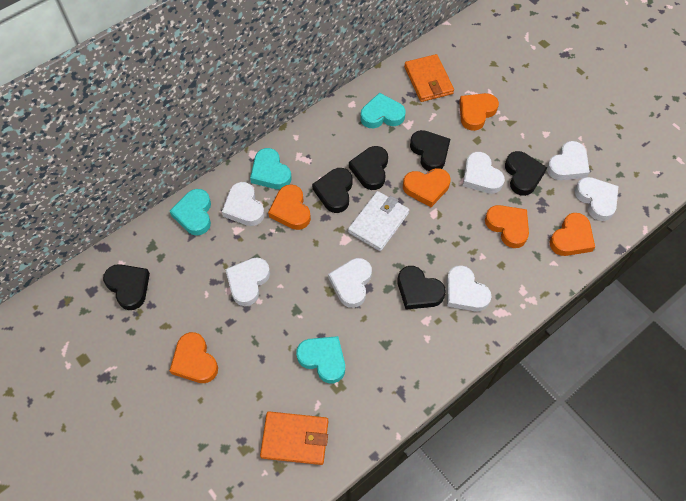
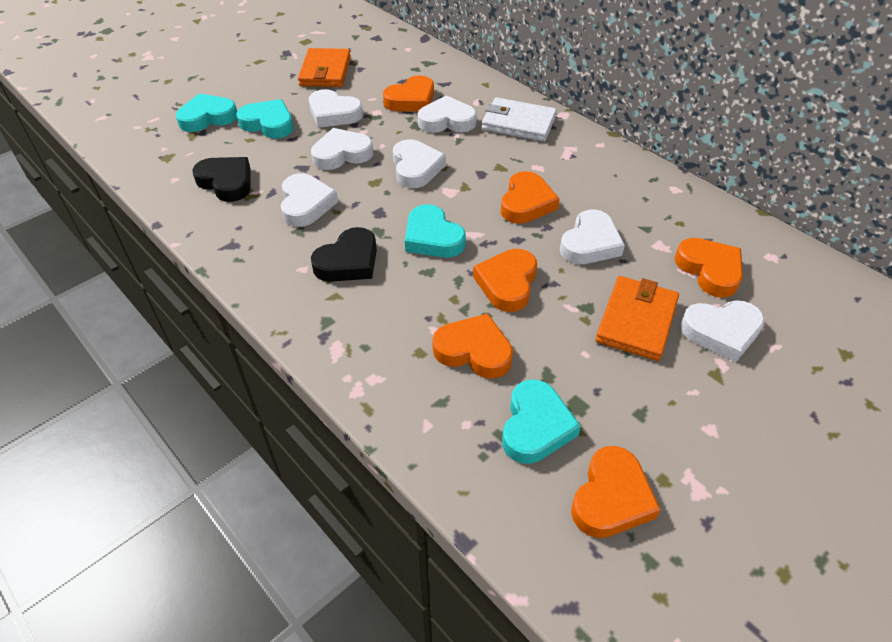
black heart: 6 -> 2

